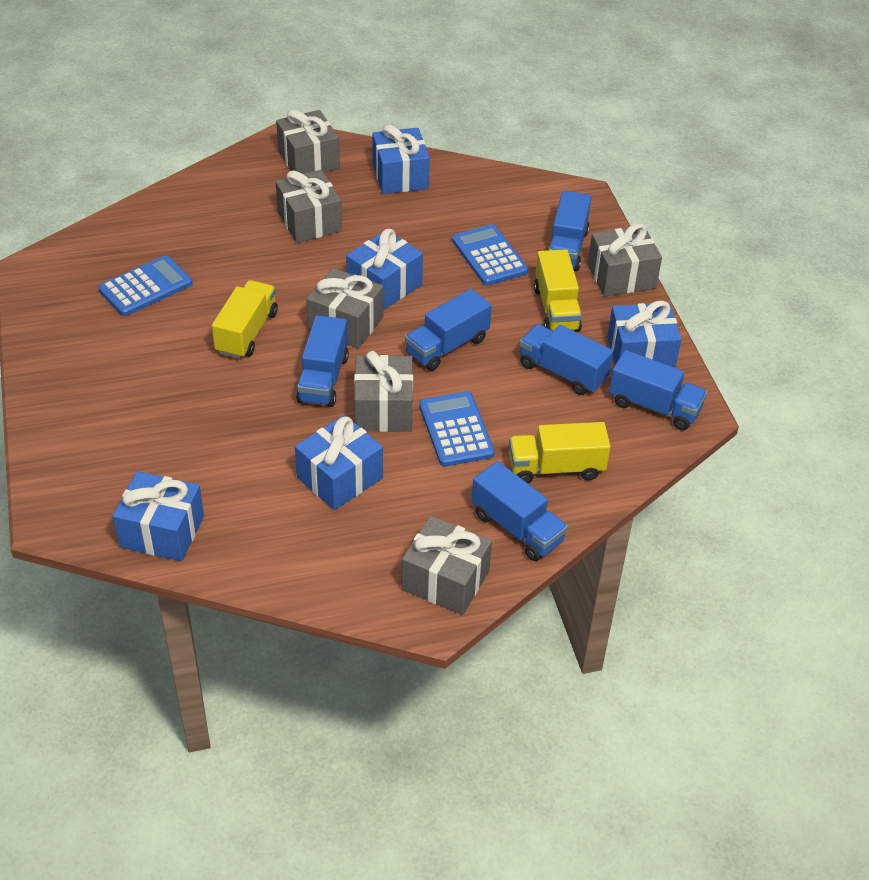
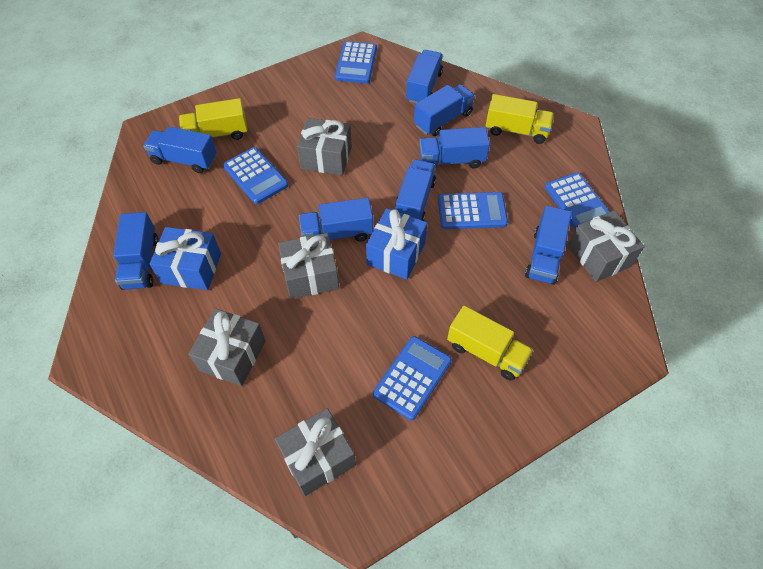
blue calculator: 3 -> 5
blue gift: 5 -> 2
blue truck: 6 -> 8
grey gift: 6 -> 5

